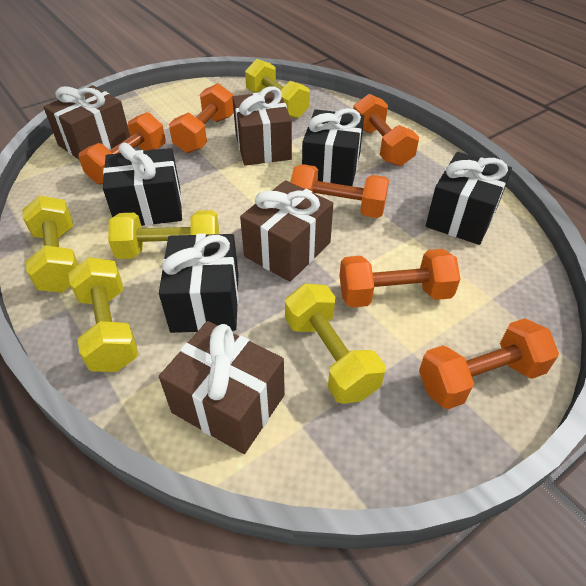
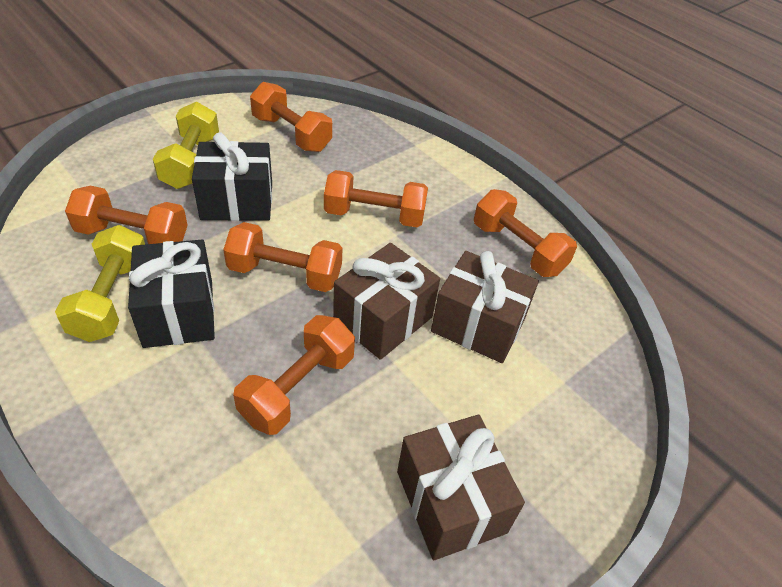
black gift: 4 -> 2
brown gift: 4 -> 3
yellow dumbbell: 5 -> 2

